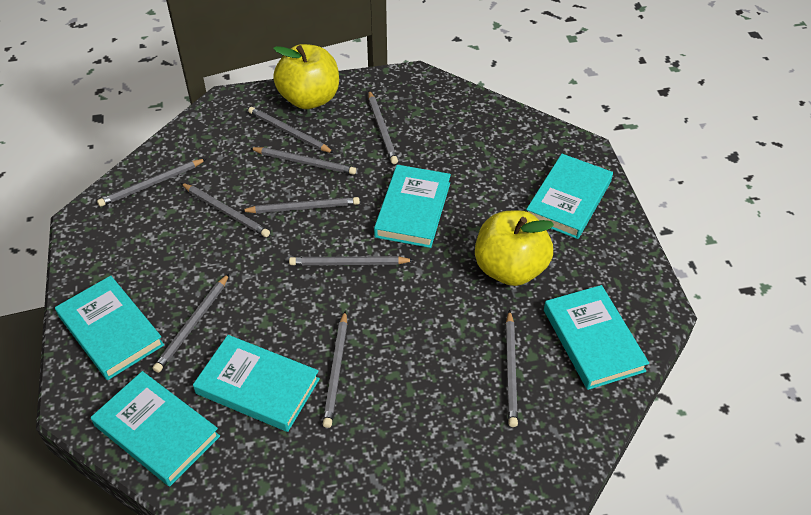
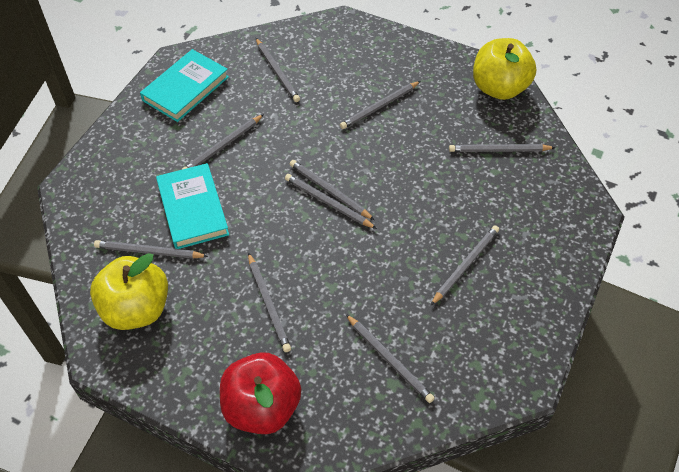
red apple: 0 -> 1
turquoise book: 6 -> 2

